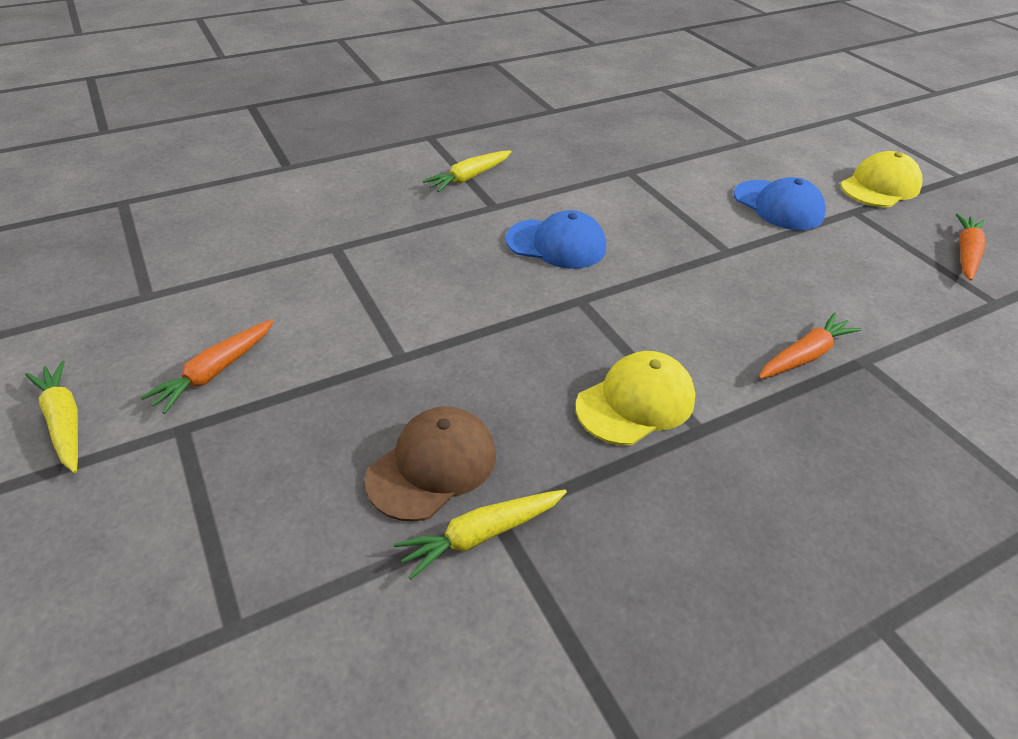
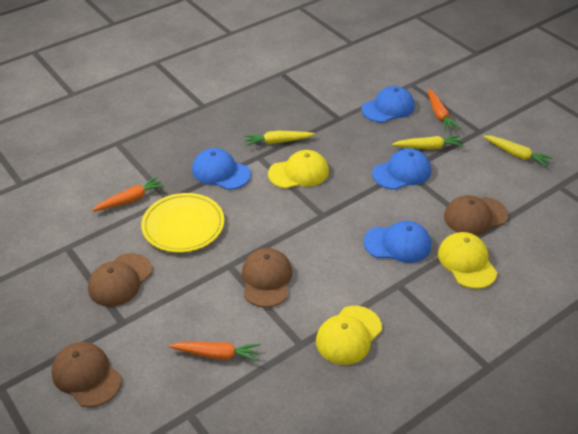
blue cap: 2 -> 4
brown cap: 1 -> 4
yellow cap: 2 -> 3
yellow plate: 0 -> 1

